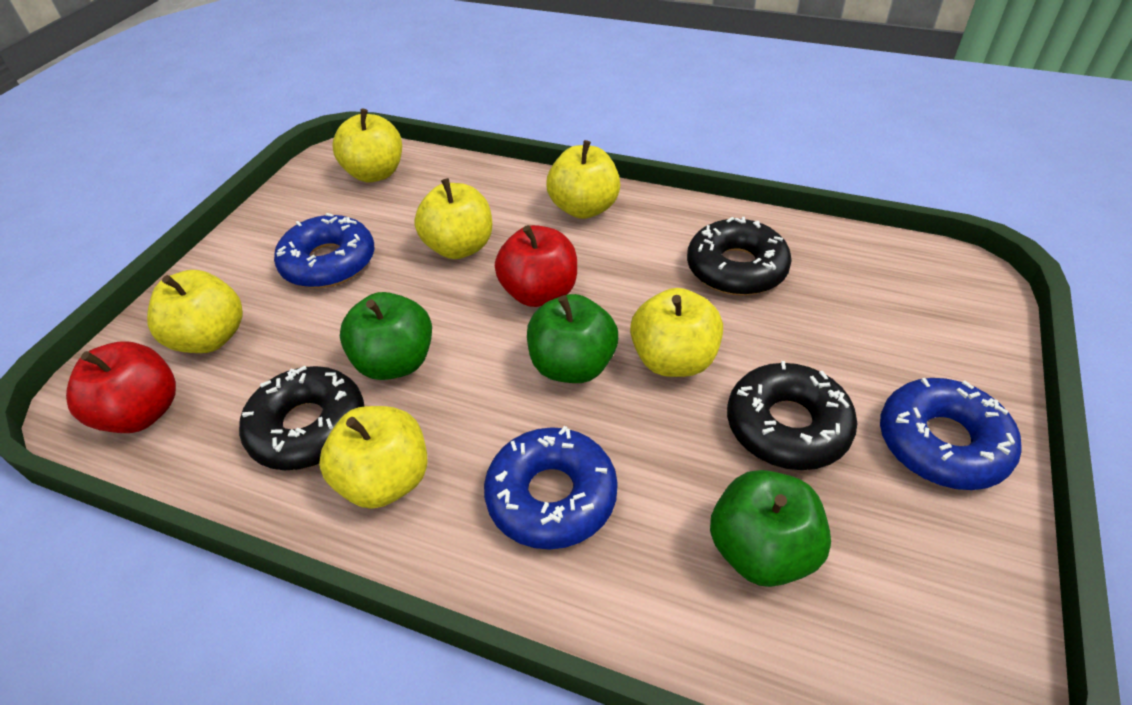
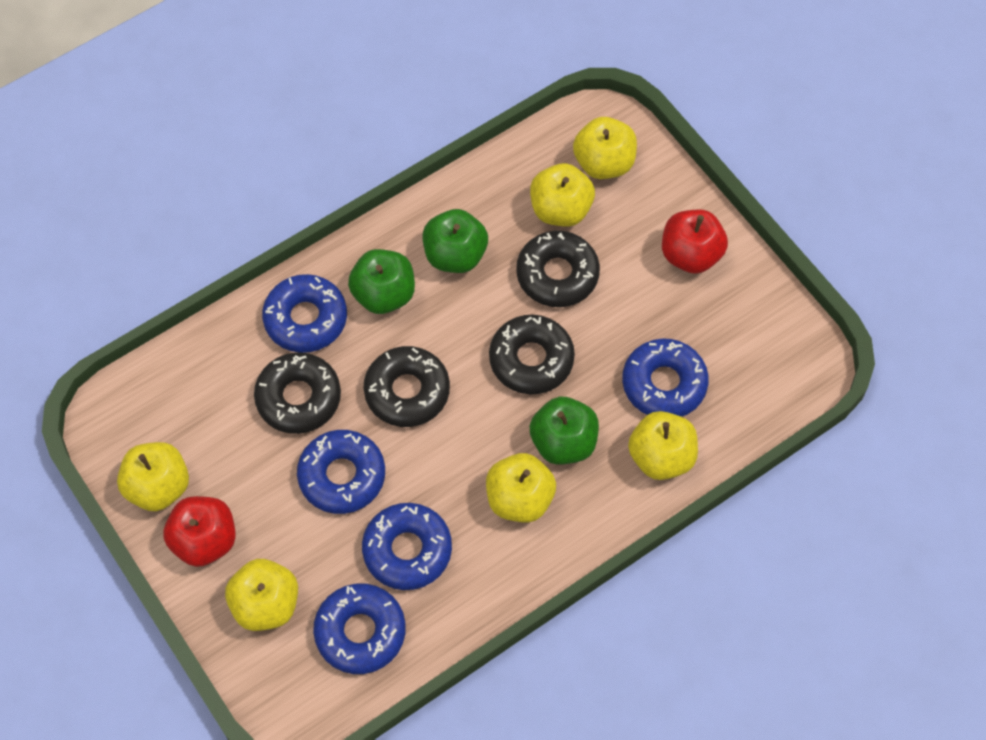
black donut: 3 -> 4
blue donut: 3 -> 5

